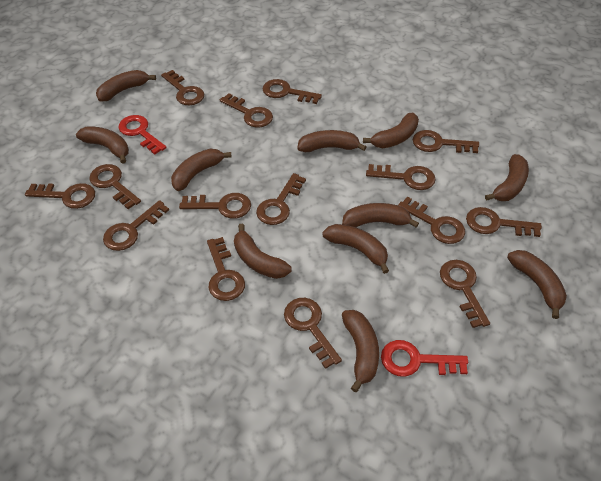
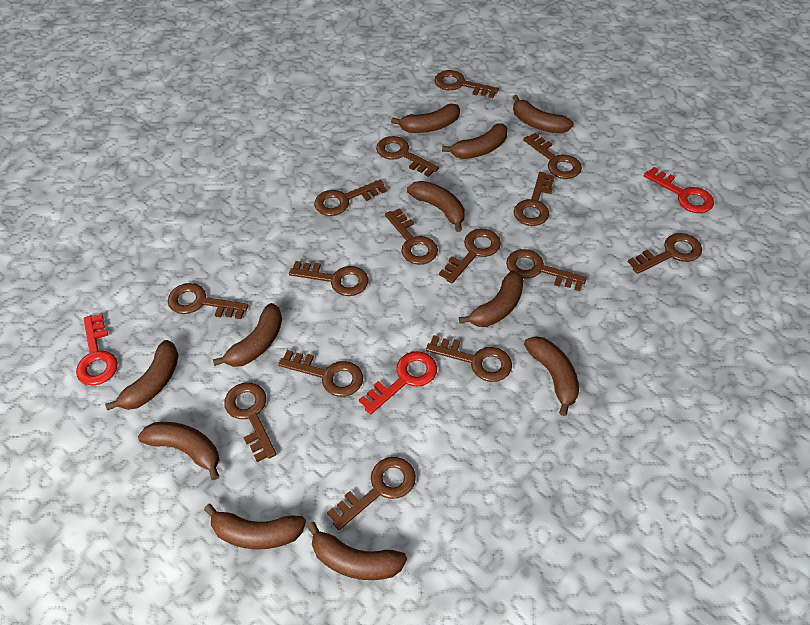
red key: 2 -> 3

